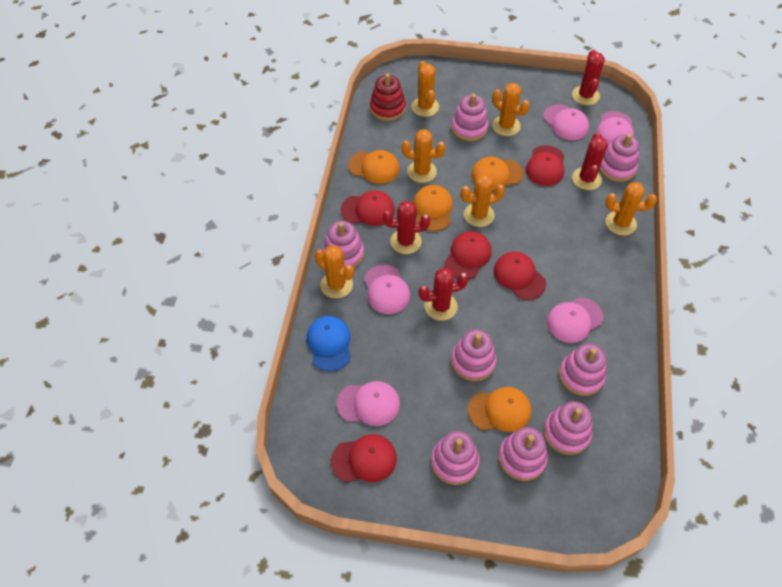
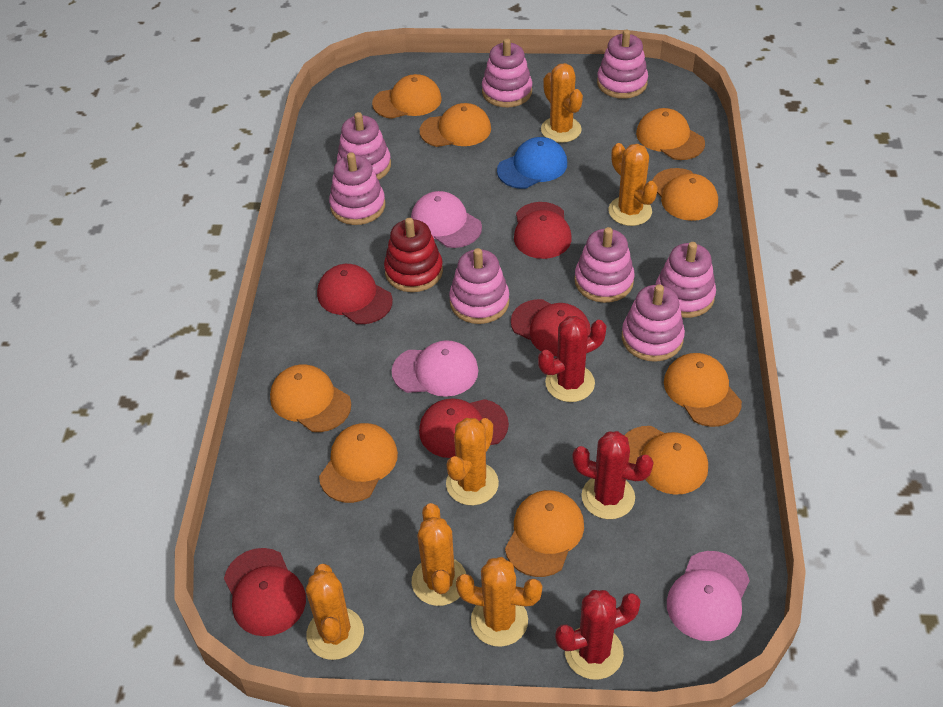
orange cap: 4 -> 9
pink cap: 5 -> 3
red cactus: 4 -> 3

